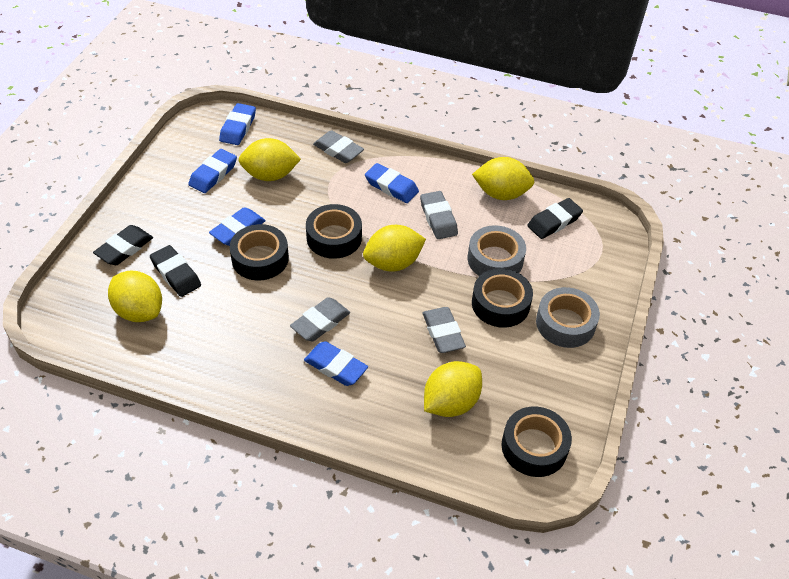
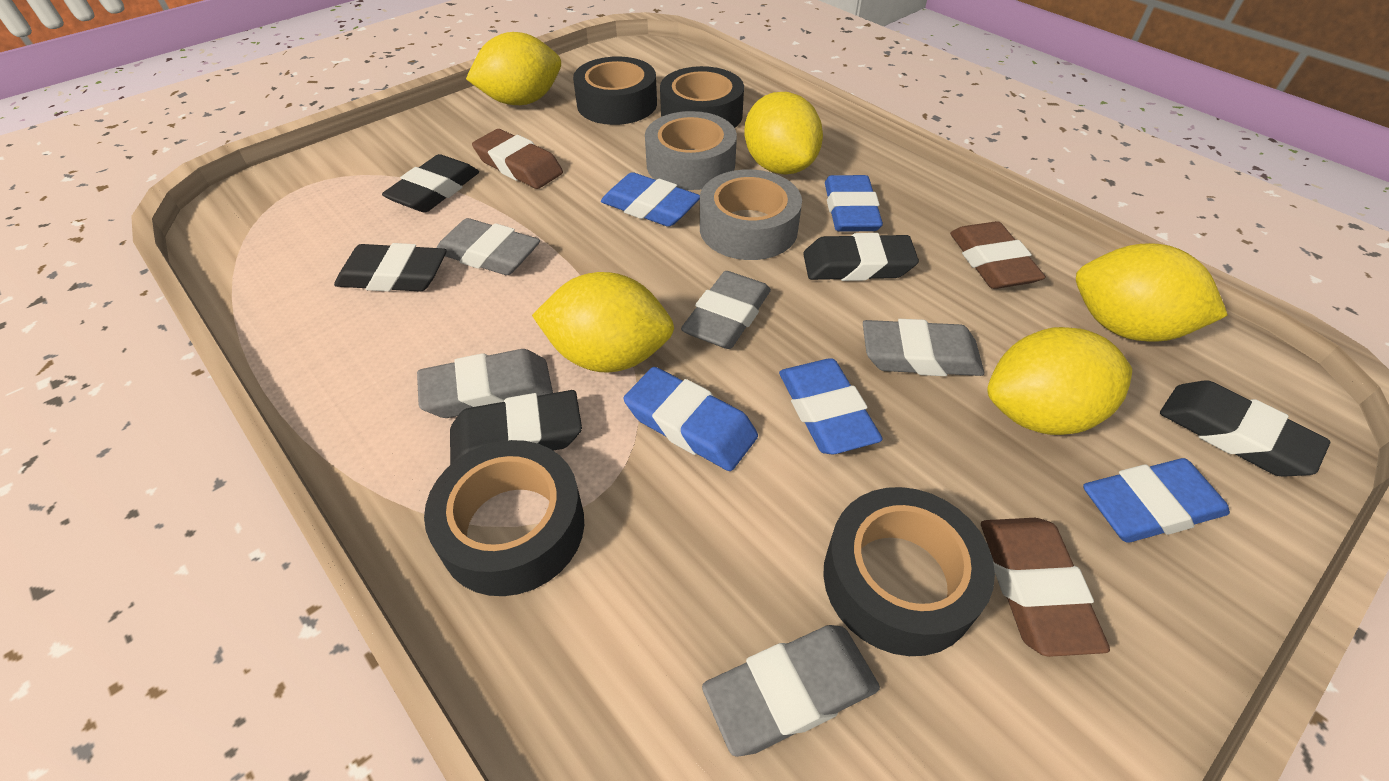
black eraser: 3 -> 5
brown eraser: 0 -> 3
grey eraser: 4 -> 5

